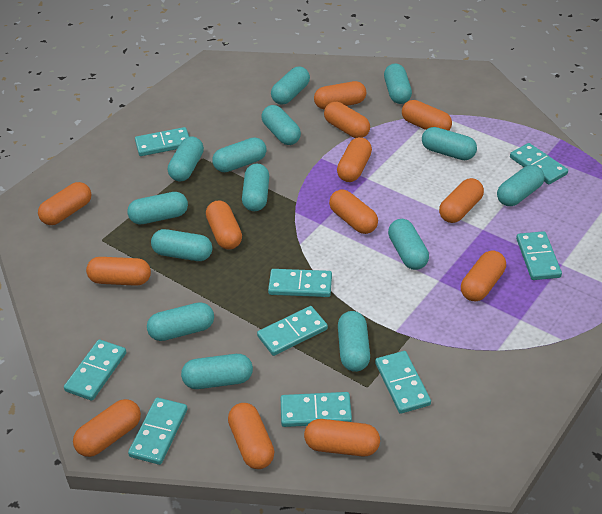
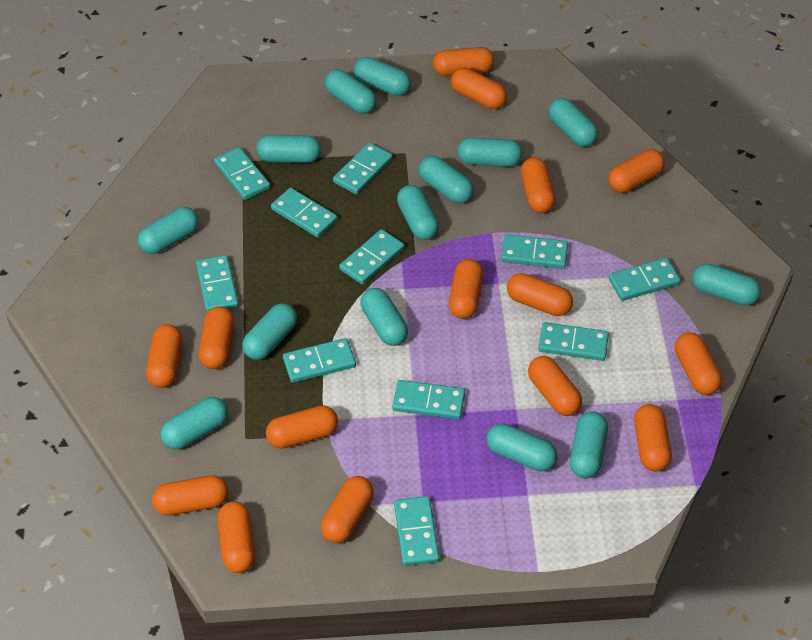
orange capsule: 13 -> 15
turquoise domino: 9 -> 11

